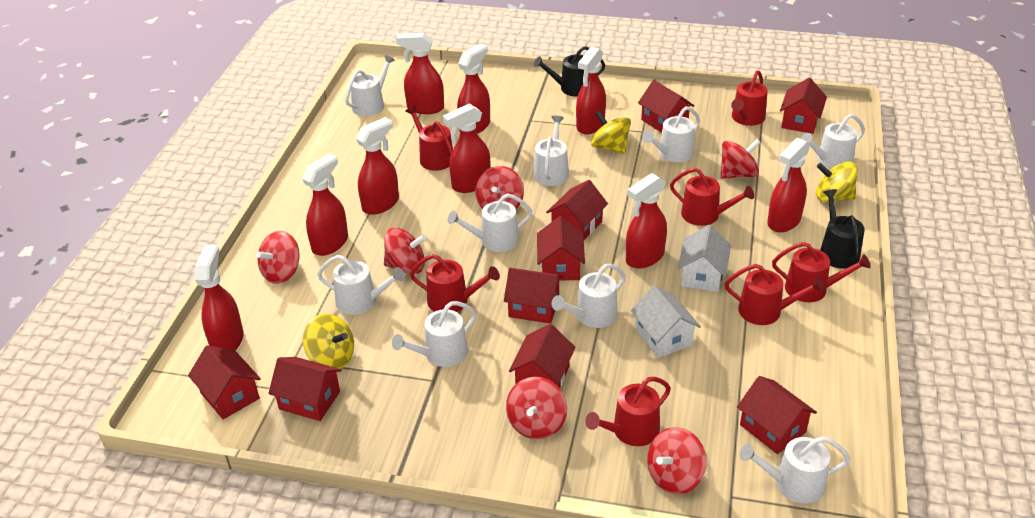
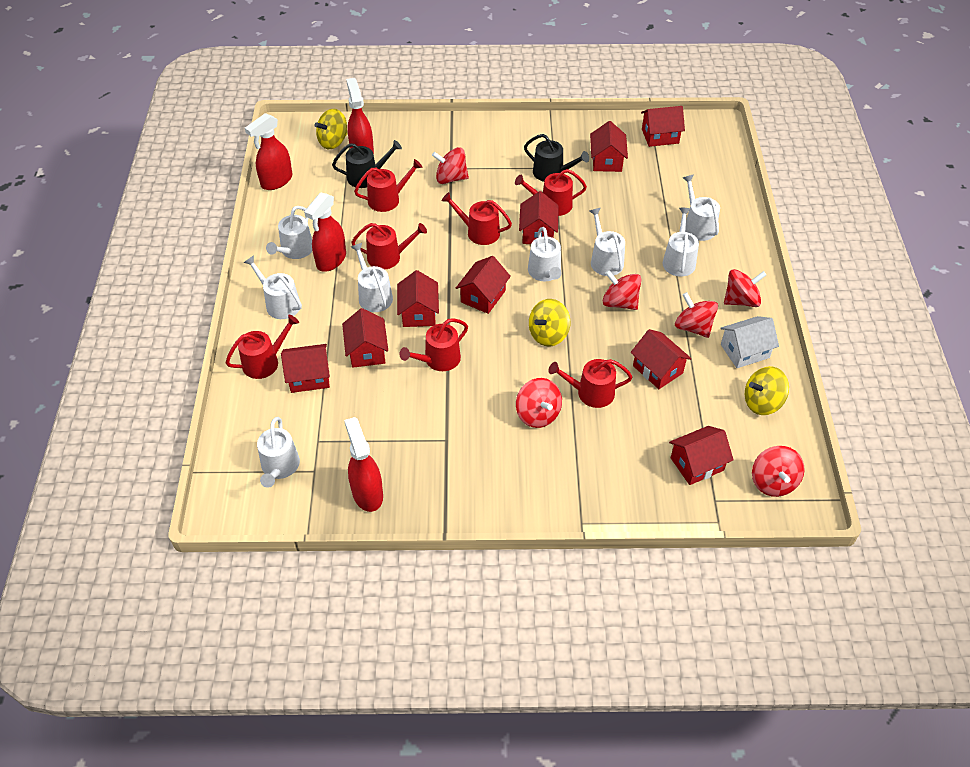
red spray bottle: 9 -> 4
white house: 2 -> 1
white watering can: 9 -> 8

